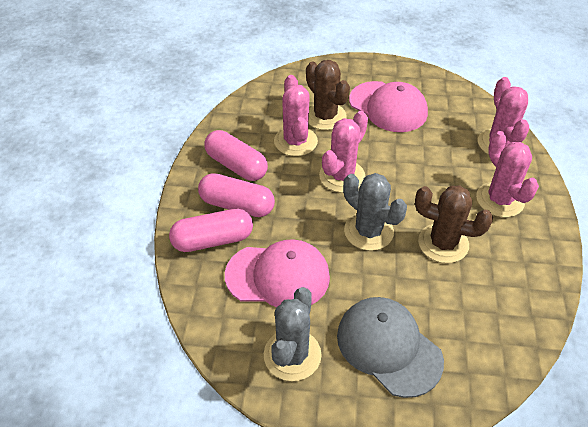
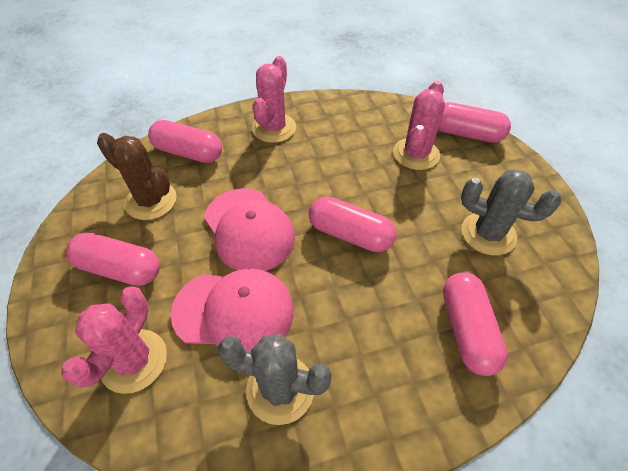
brown cactus: 2 -> 1
grey cap: 1 -> 0
pink cactus: 4 -> 3
pink capsule: 3 -> 5

